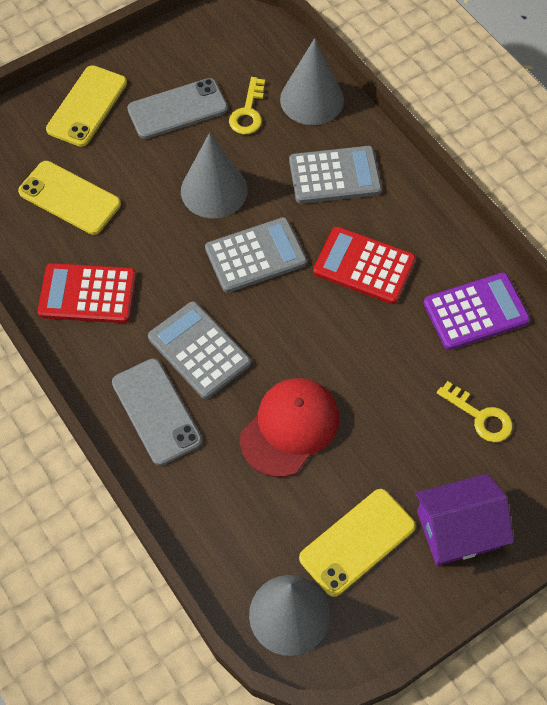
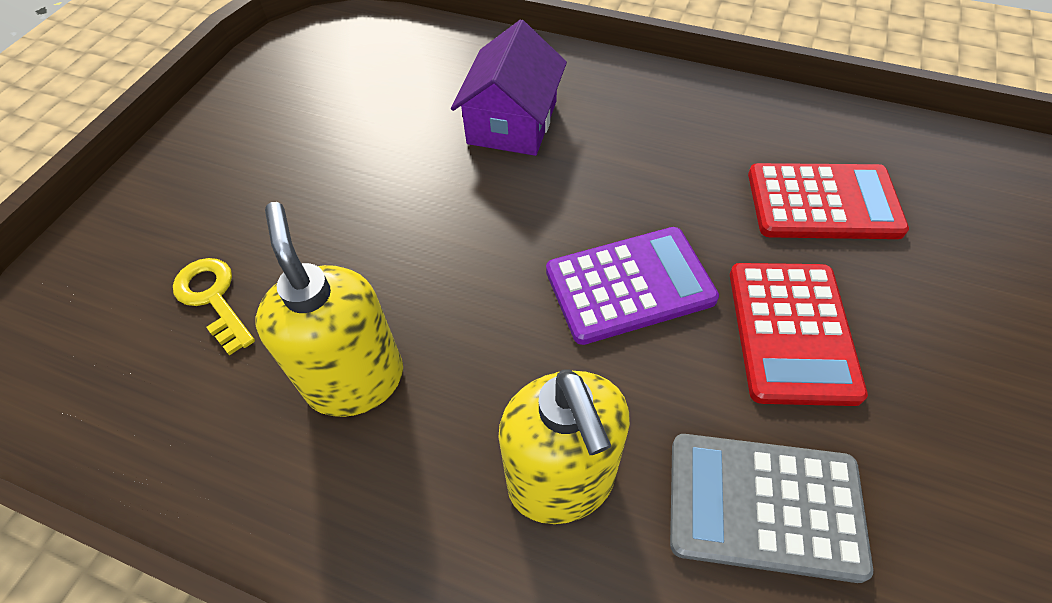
grey calculator: 3 -> 1
grey cone: 3 -> 0
grey phone: 2 -> 0
red cap: 1 -> 0
yellow key: 2 -> 1
yellow phone: 3 -> 0
yellow soap dispenser: 0 -> 2

